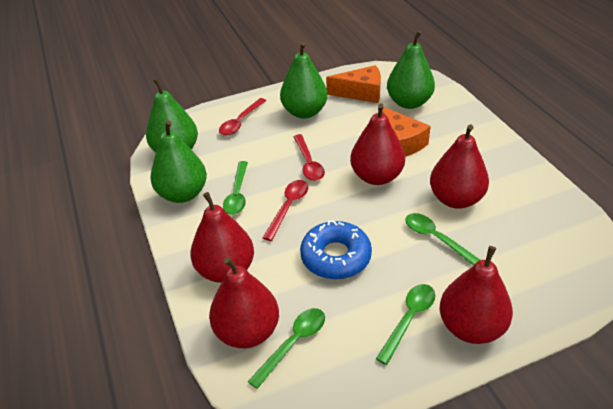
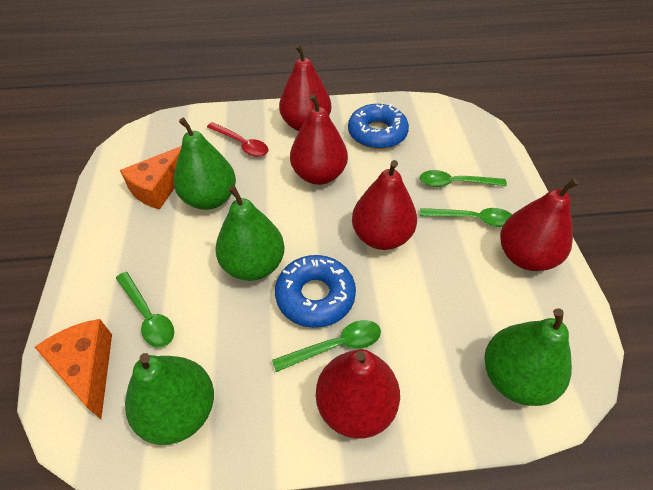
blue donut: 1 -> 2
red spoon: 3 -> 1

